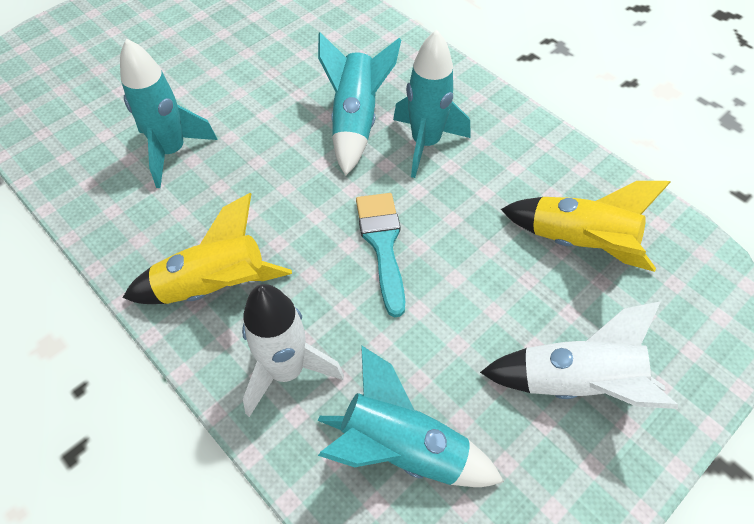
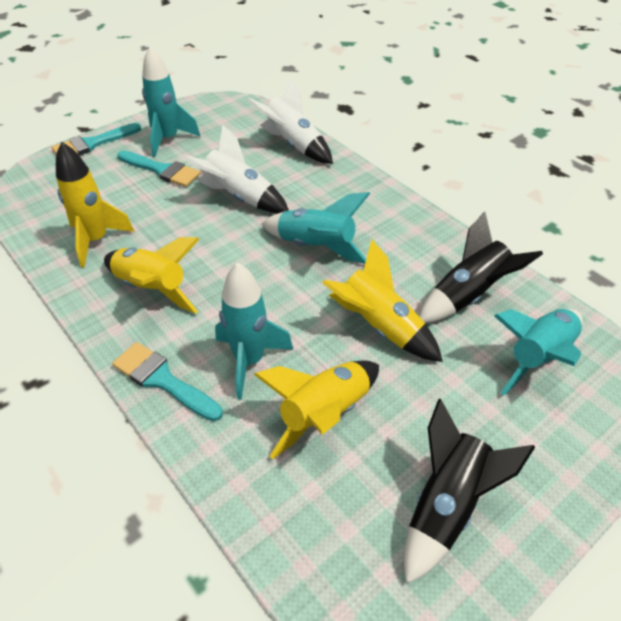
black rocket: 0 -> 2
turquoise brush: 1 -> 3
yellow rocket: 2 -> 4

